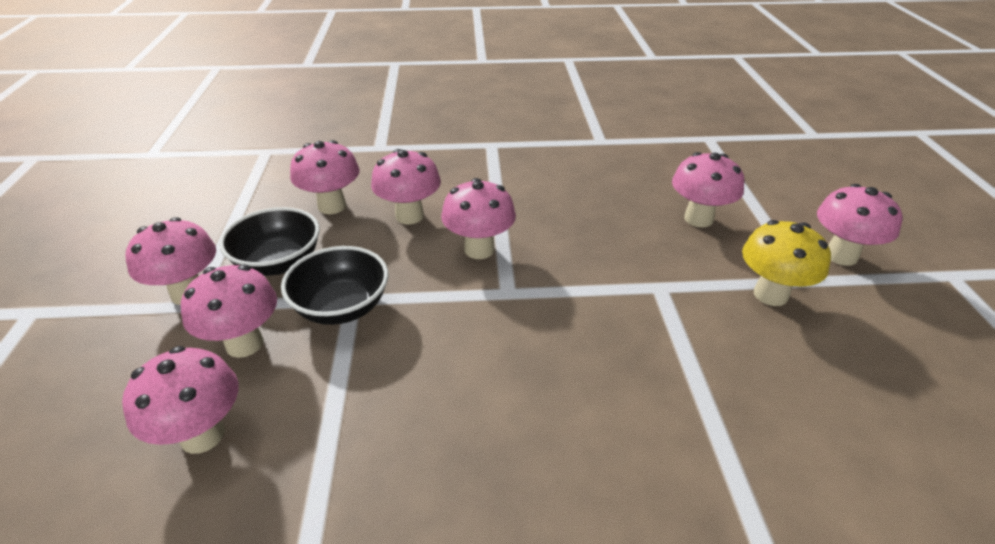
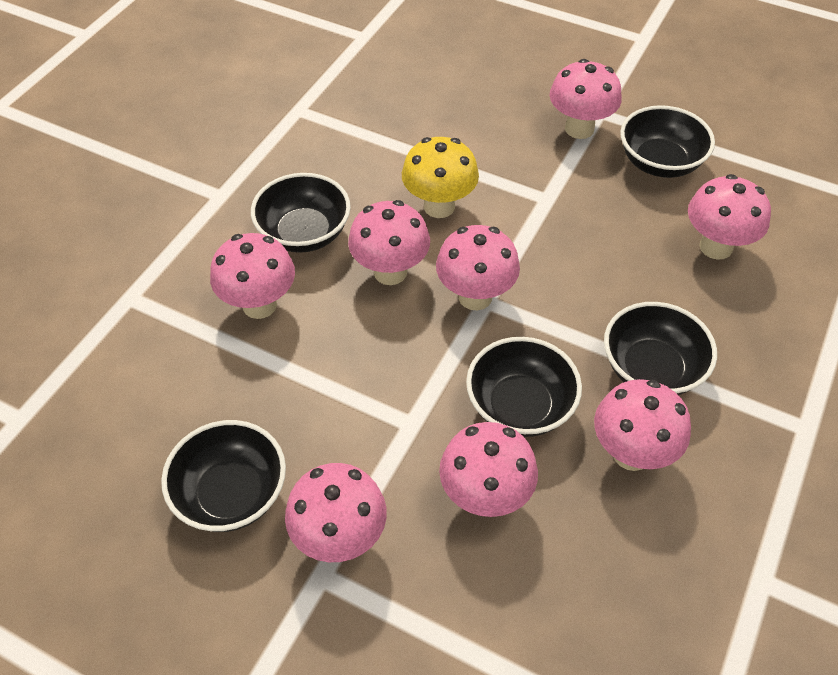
black bowl: 2 -> 5

